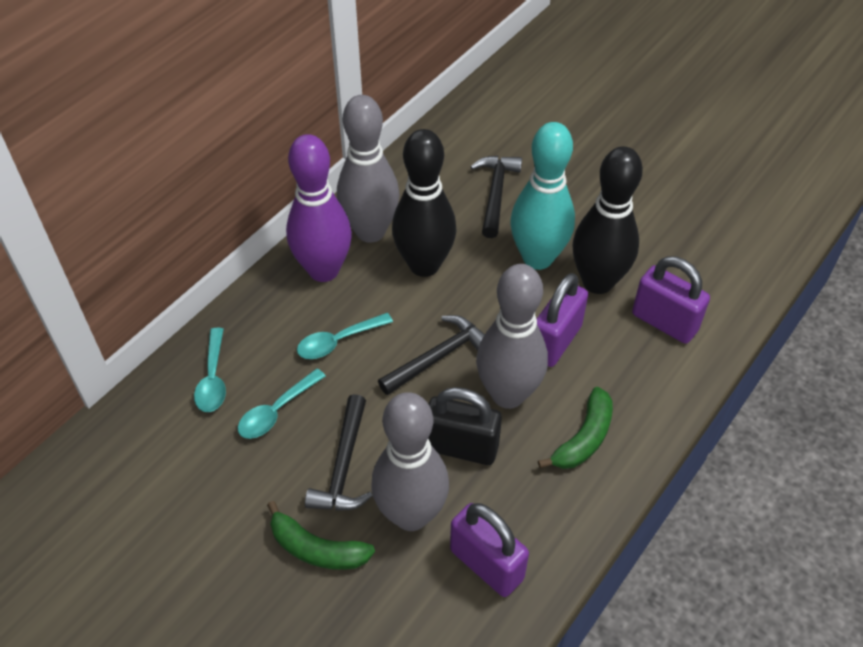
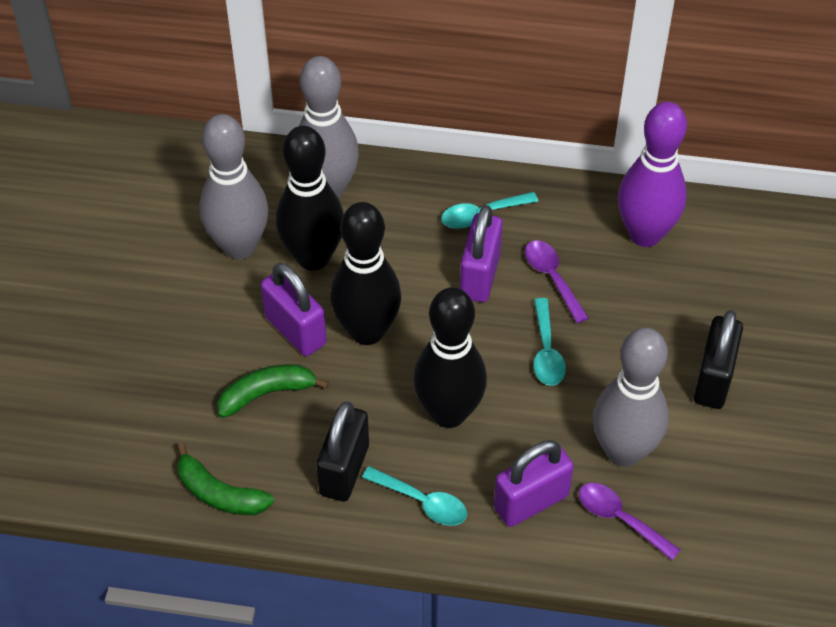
black bowling pin: 2 -> 3
black hammer: 3 -> 0
black padlock: 1 -> 2
purple spoon: 0 -> 2
turquoise bowling pin: 1 -> 0

